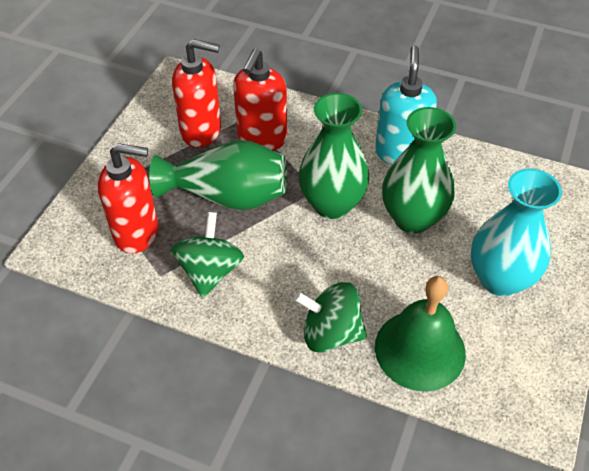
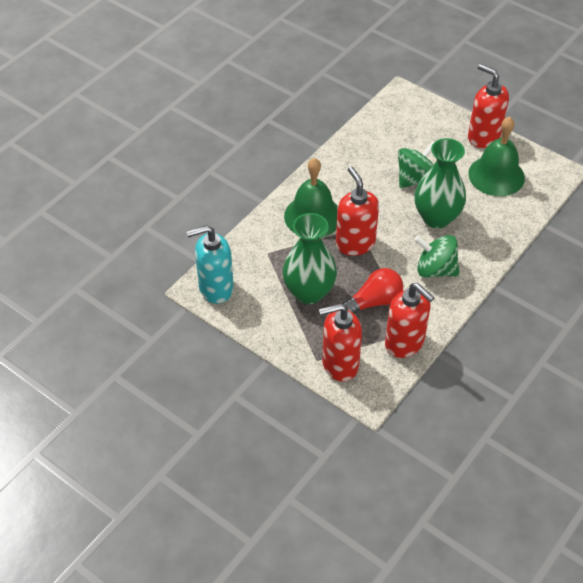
green bell: 1 -> 2
green vase: 3 -> 2
red light bulb: 0 -> 1
red soap dispenser: 3 -> 4
turquoise vase: 1 -> 0

